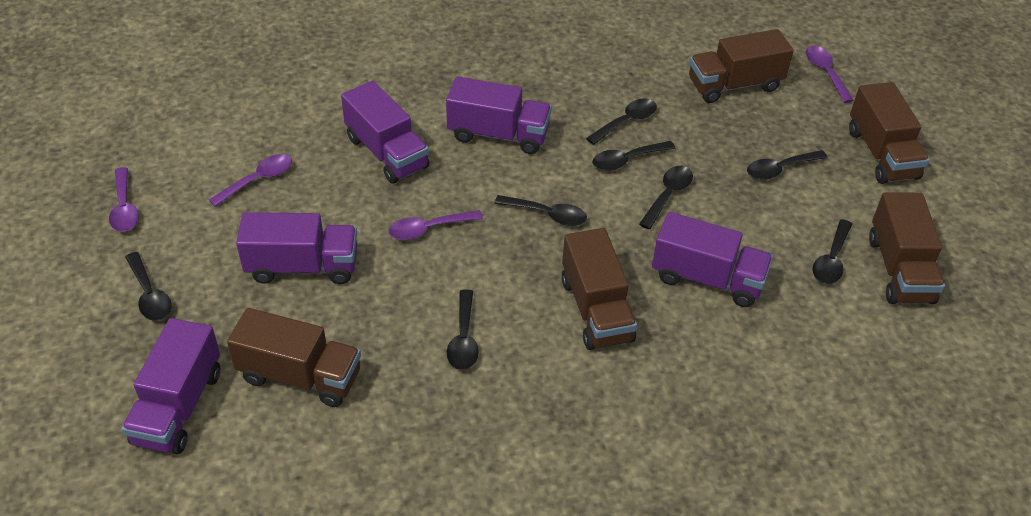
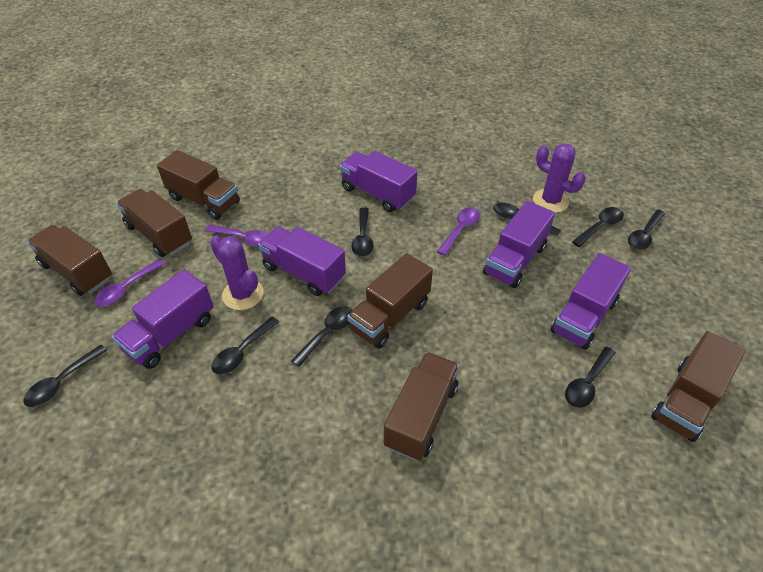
brown truck: 5 -> 6
purple cactus: 0 -> 2
purple spoon: 4 -> 3

